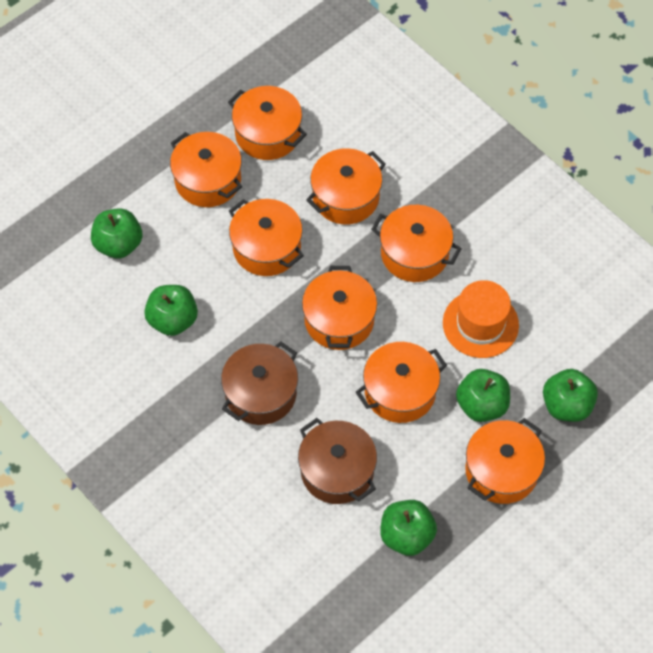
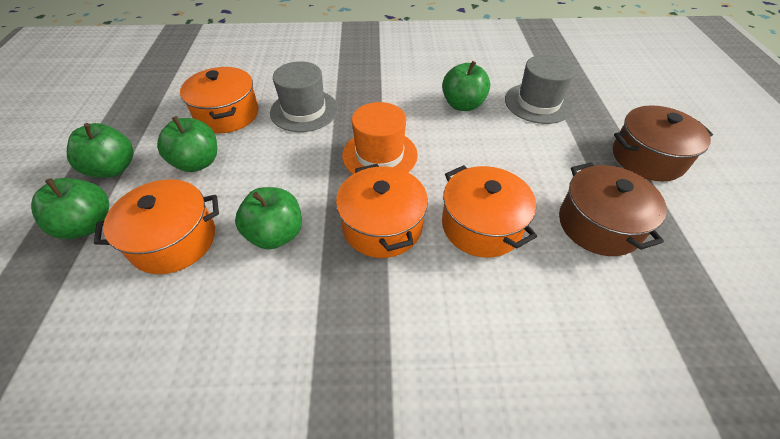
grey hat: 0 -> 2
orange pot: 8 -> 4

